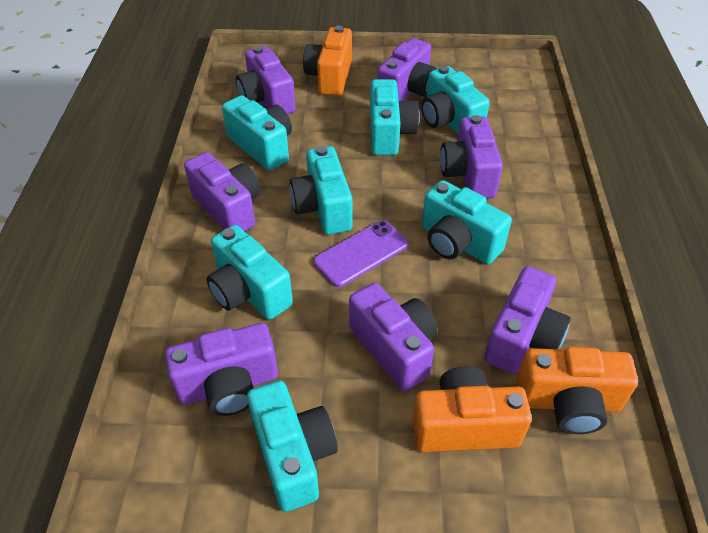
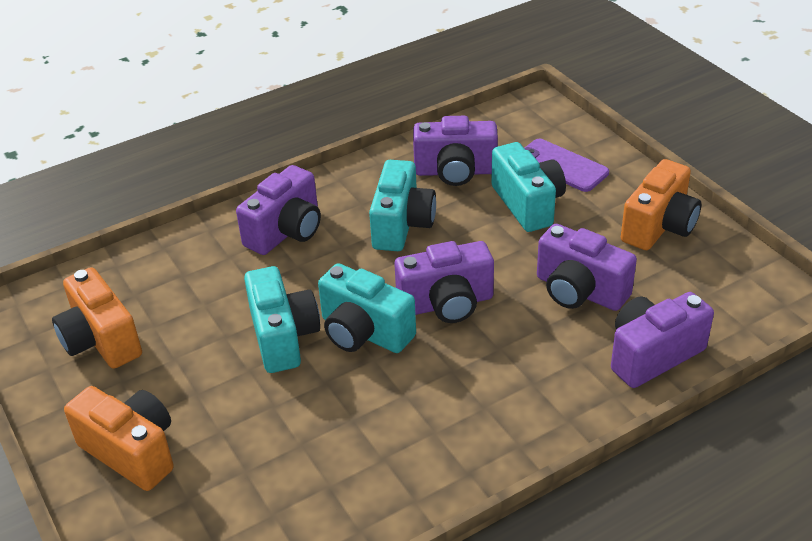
purple camera: 7 -> 5
turquoise camera: 7 -> 4

